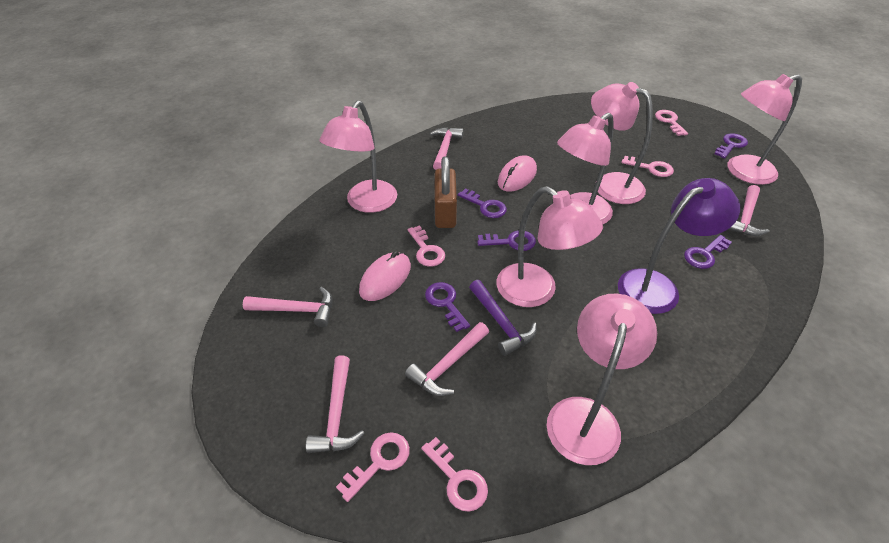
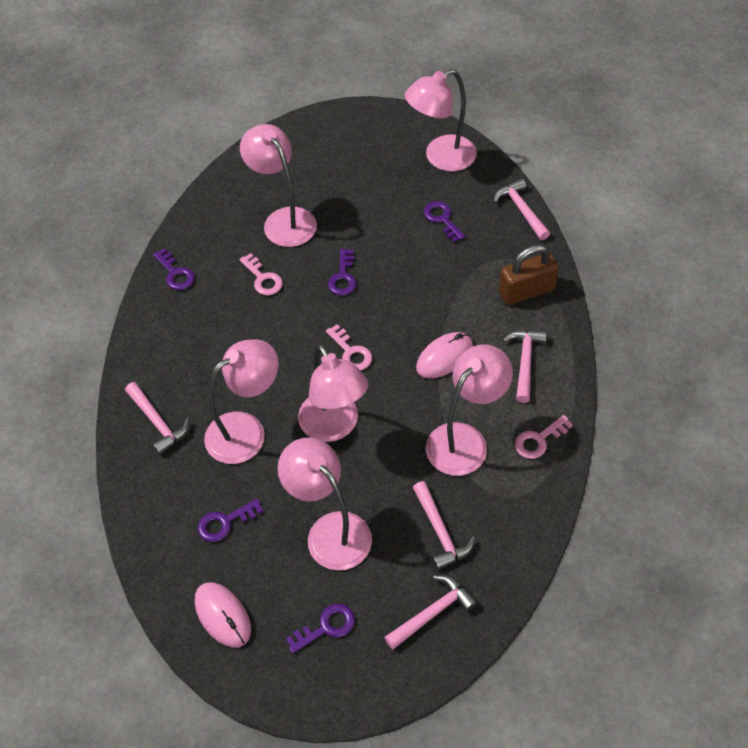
pink key: 5 -> 3
purple hammer: 1 -> 0
purple lamp: 1 -> 0

